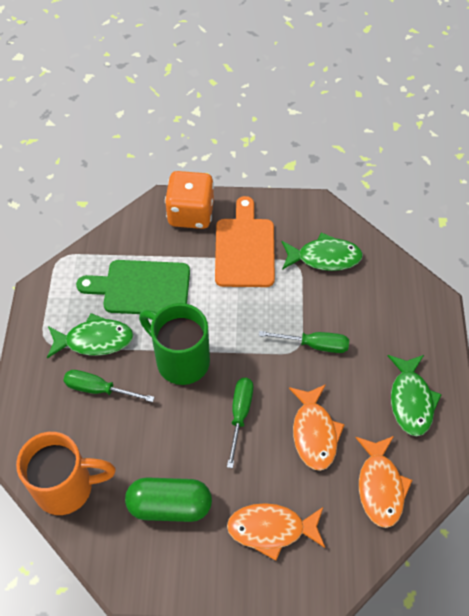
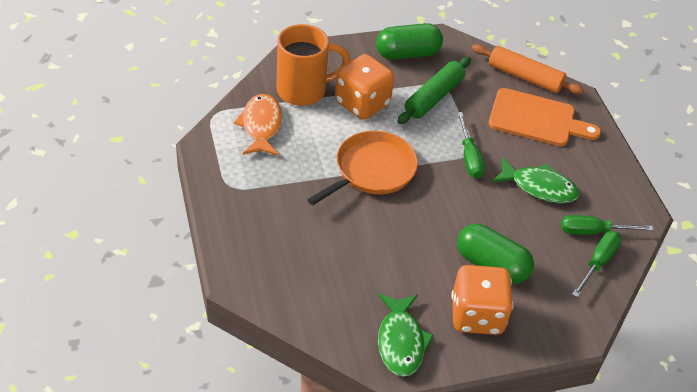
green capsule: 1 -> 2
green cutting board: 1 -> 0
green fish: 3 -> 2
green mug: 1 -> 0
green rolling pin: 0 -> 1
orange dice: 1 -> 2
orange fish: 3 -> 1
orange pan: 0 -> 1
orange rolling pin: 0 -> 1

